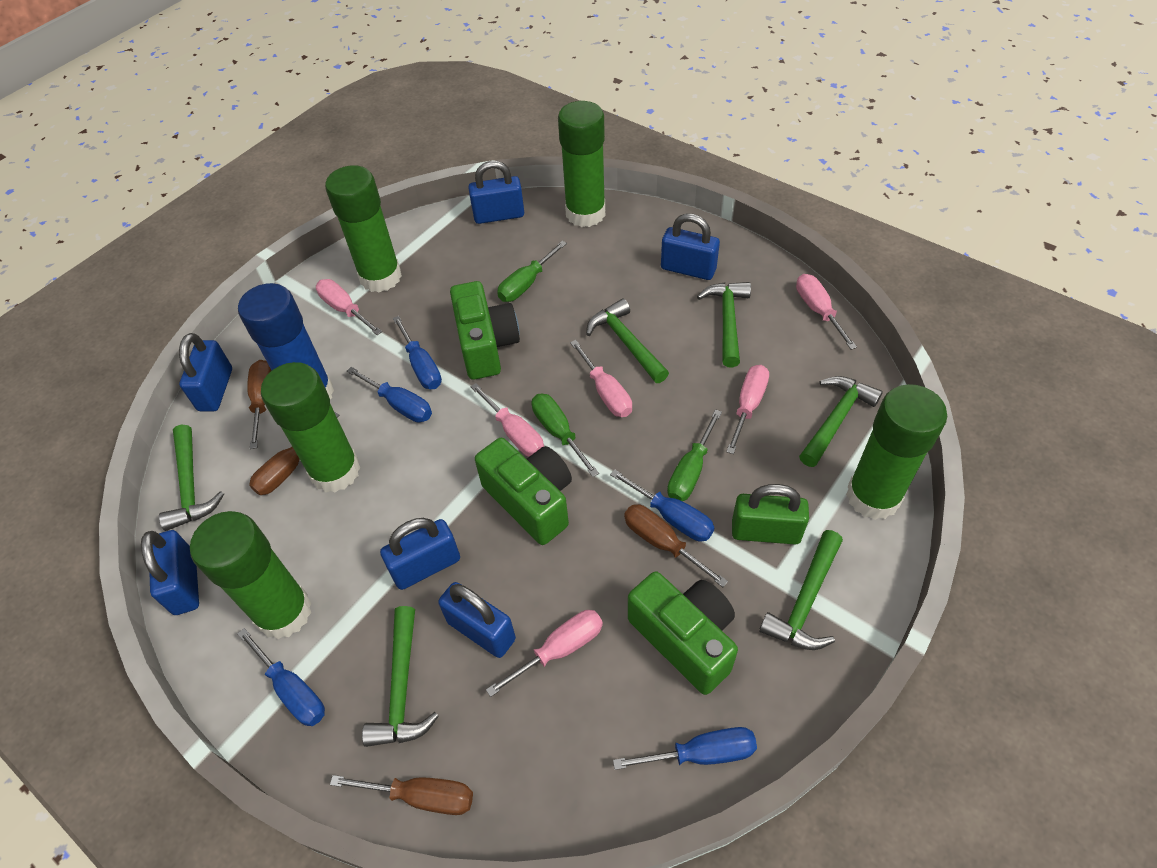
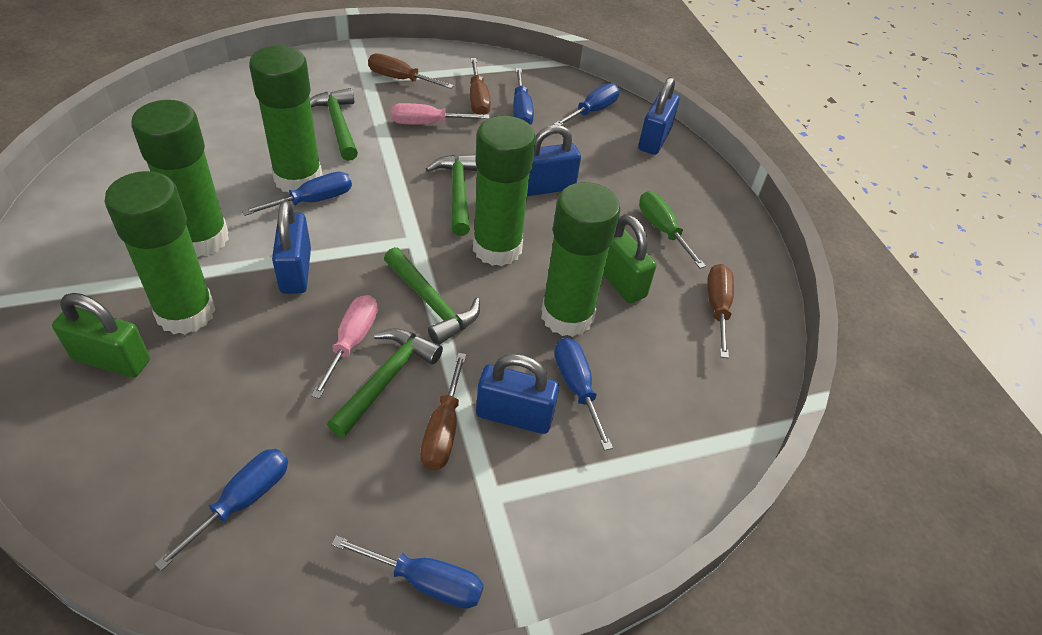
blue glue stick: 1 -> 0
blue padlock: 6 -> 4
blue screwdriver: 5 -> 6
green camera: 3 -> 0
green hammer: 6 -> 4
green padlock: 1 -> 2
green screwdriver: 3 -> 1
pink screwdriver: 6 -> 2

